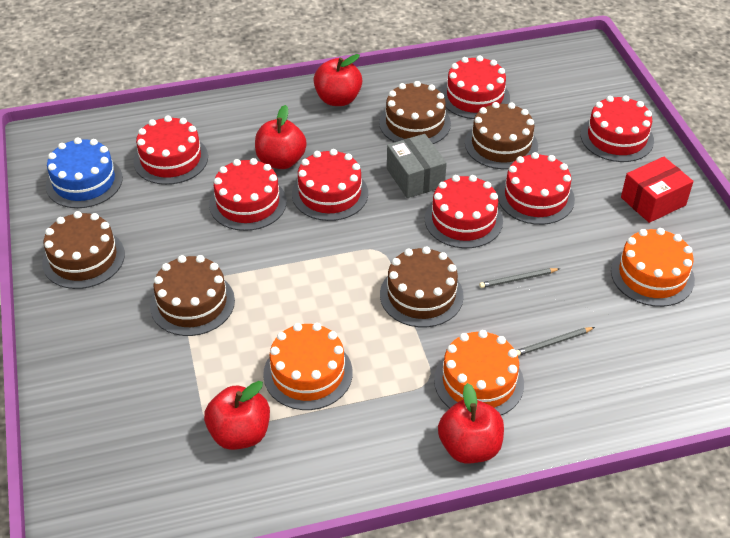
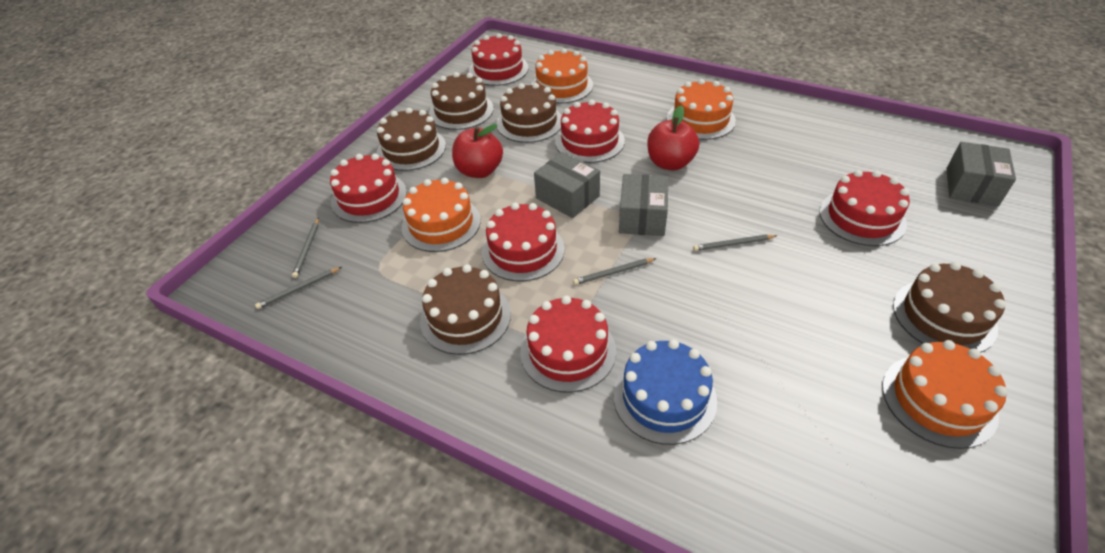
grey box: 1 -> 3
grey pencil: 2 -> 4
orange cake: 3 -> 4
red apple: 4 -> 2
red box: 1 -> 0
red cake: 7 -> 6

